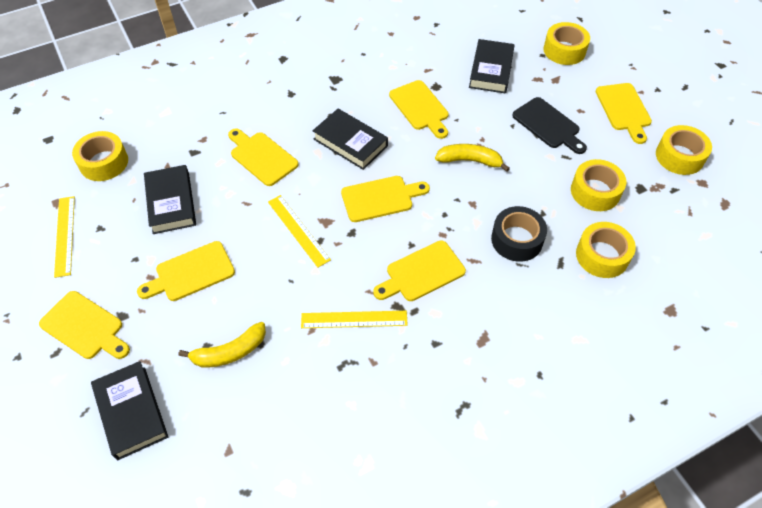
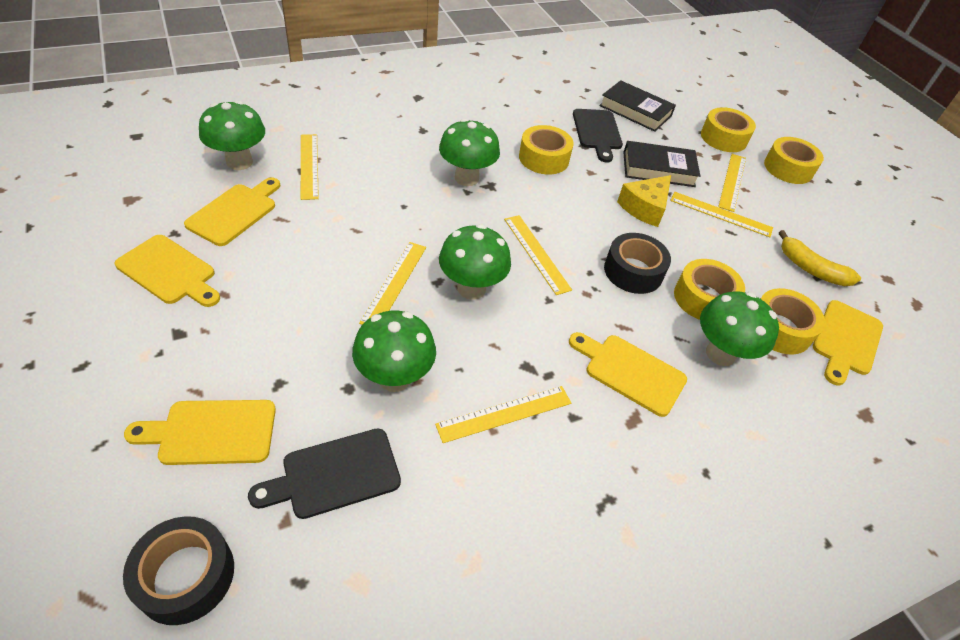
black book: 4 -> 2
black cutting board: 1 -> 2
black tape: 1 -> 2
green mushroom: 0 -> 5
yellow banana: 2 -> 1
yellow cheese: 0 -> 1
yellow cutting board: 7 -> 5
yellow ruler: 3 -> 6

